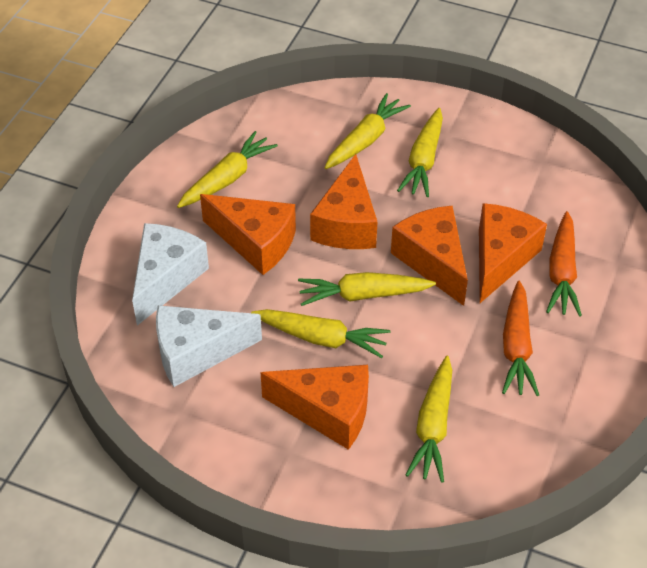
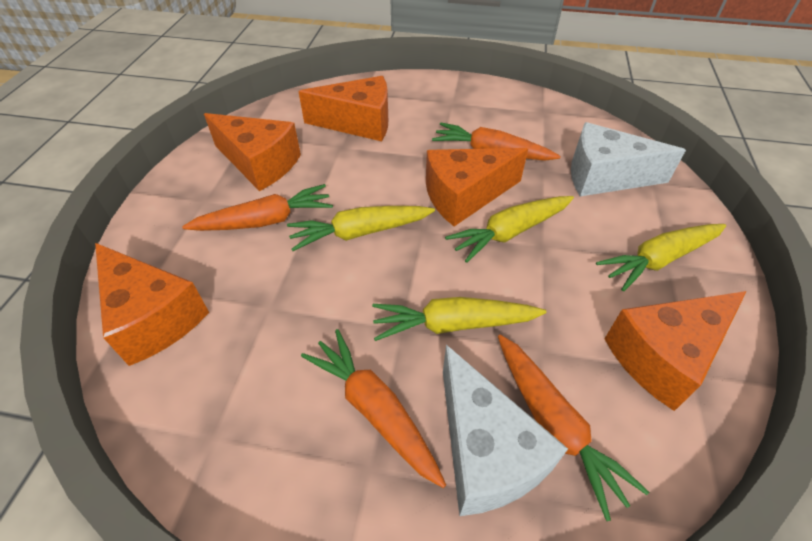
orange carrot: 2 -> 4
yellow carrot: 6 -> 4

